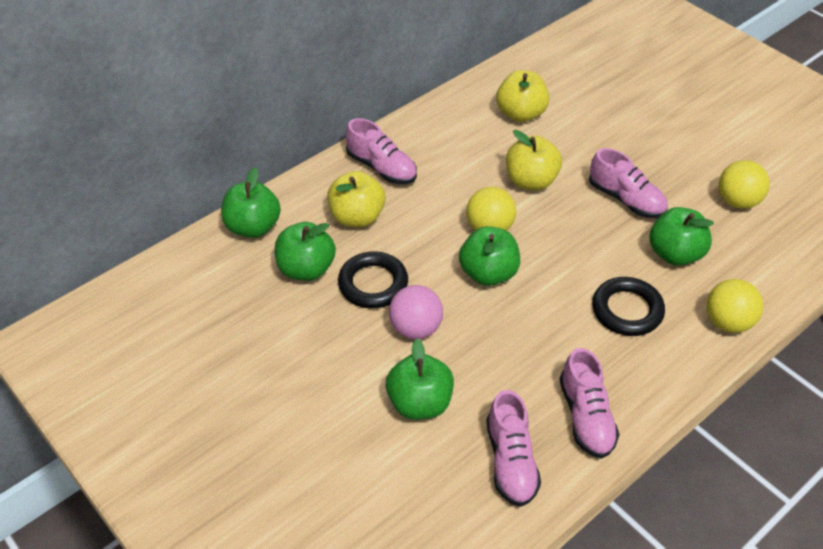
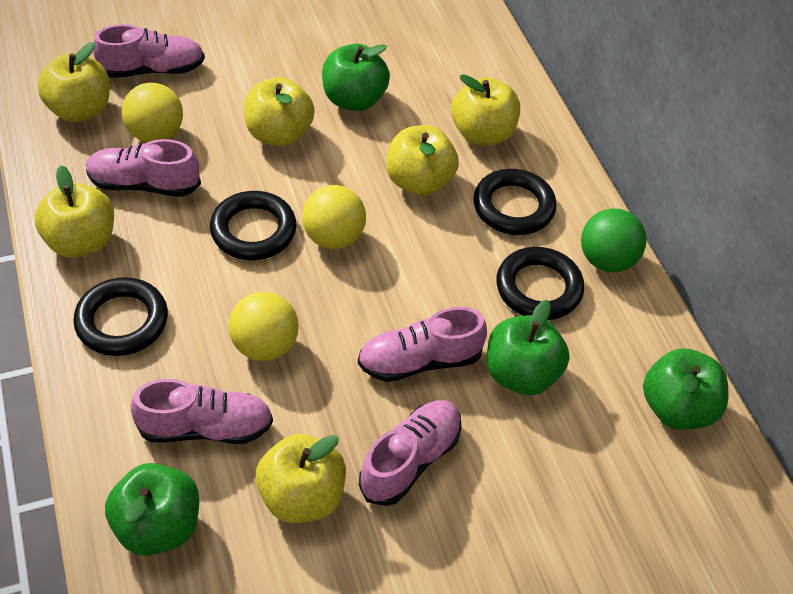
black ring: 2 -> 4
green apple: 5 -> 4
green ball: 0 -> 1
pink ball: 1 -> 0
pink shoe: 4 -> 5
yellow apple: 3 -> 6

